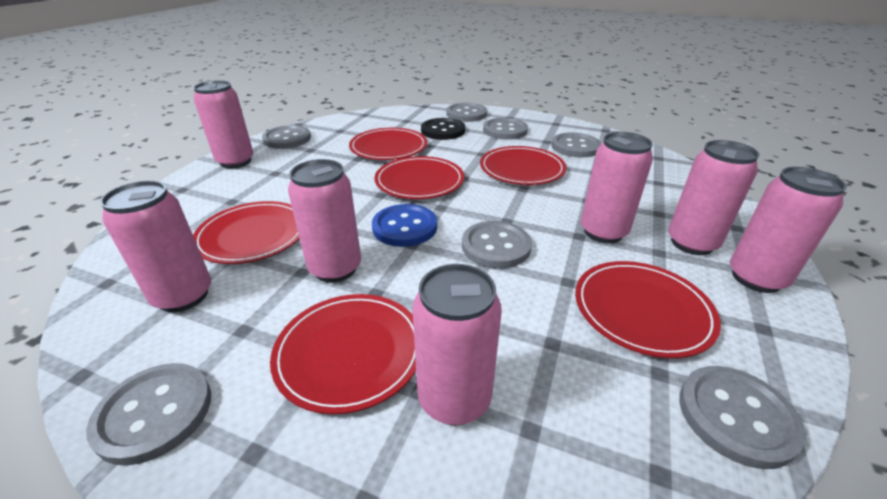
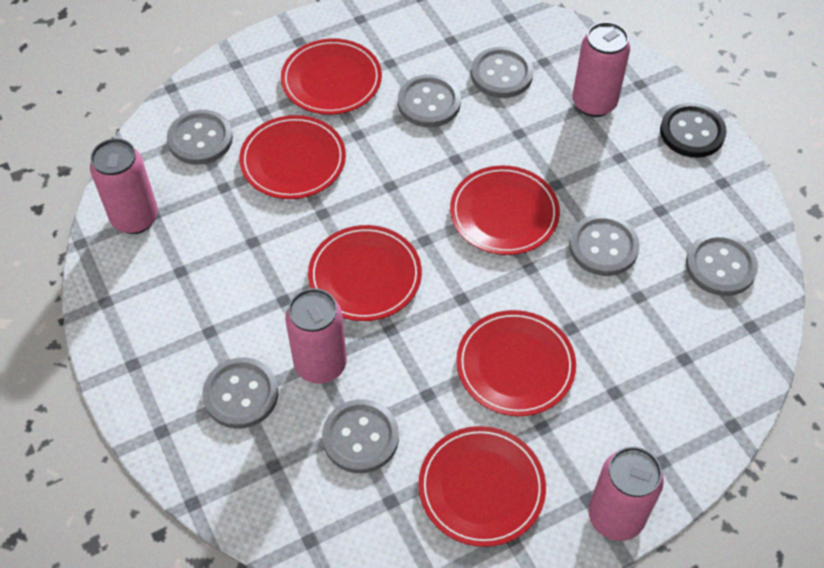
blue button: 1 -> 0
pink can: 7 -> 4

